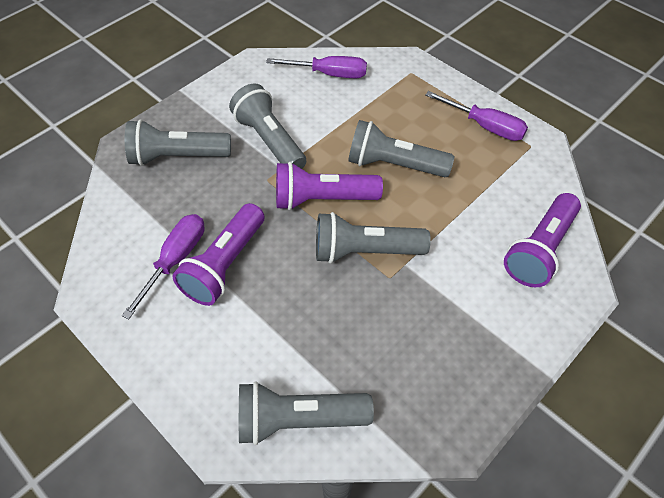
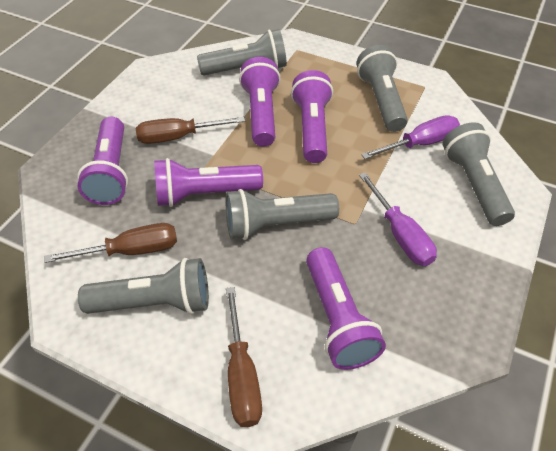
brown screwdriver: 0 -> 3
purple flashlight: 3 -> 5
purple screwdriver: 3 -> 2

